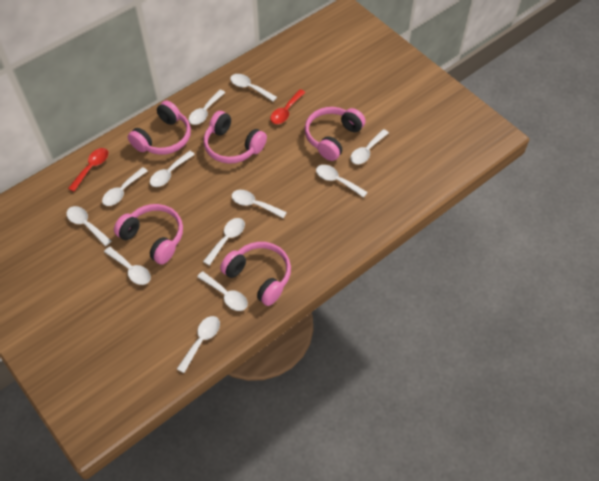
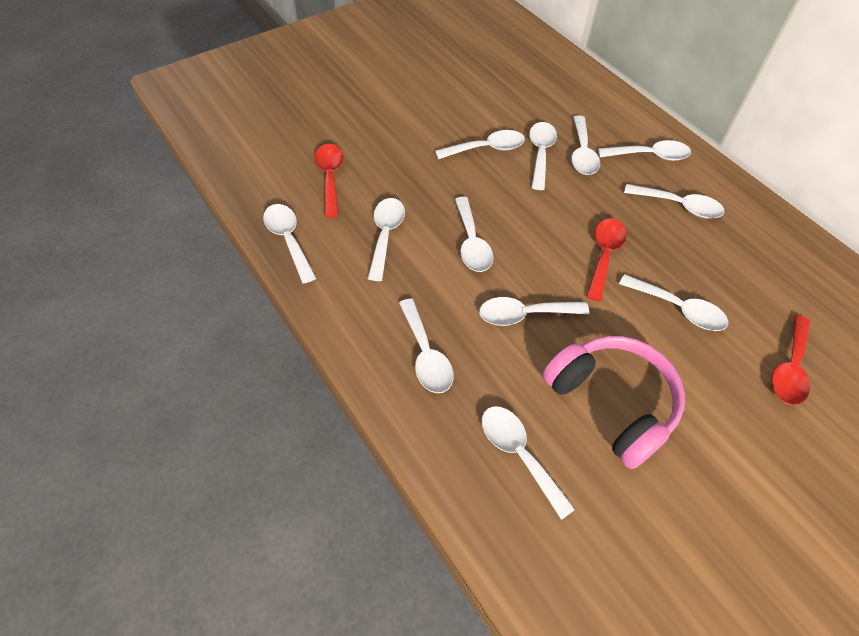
pink headphones: 5 -> 1
red spoon: 2 -> 3

